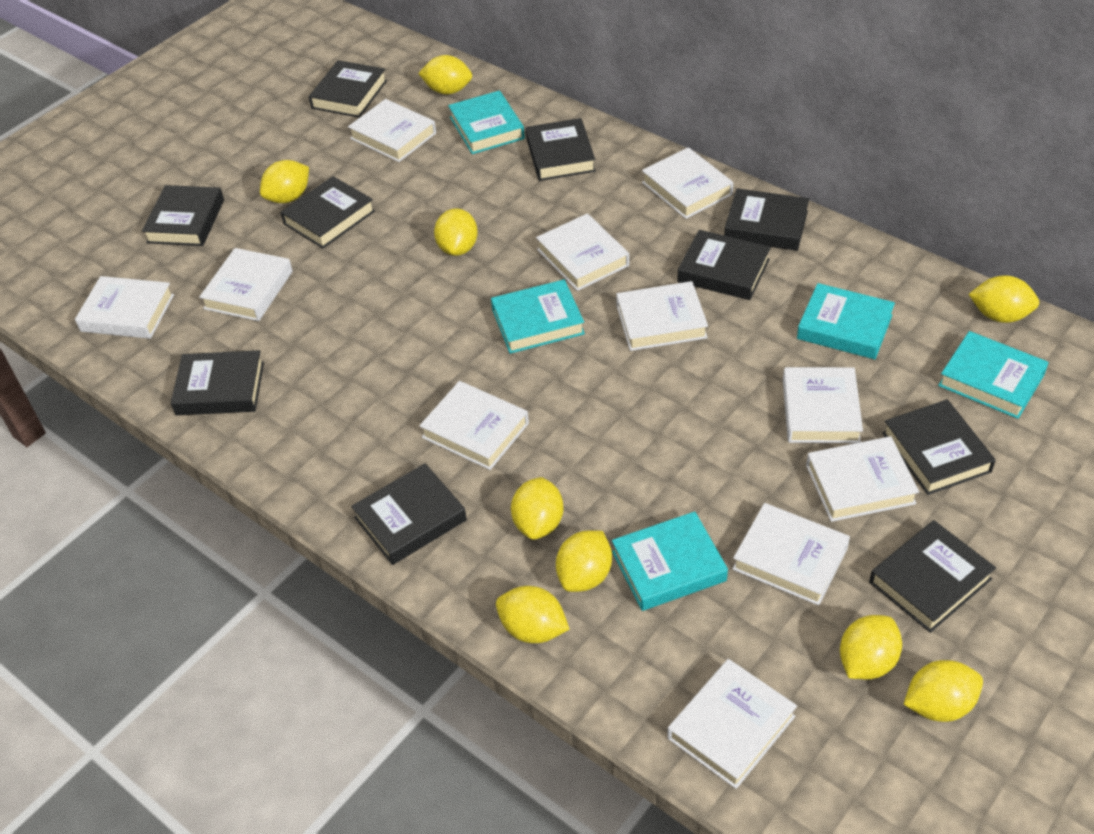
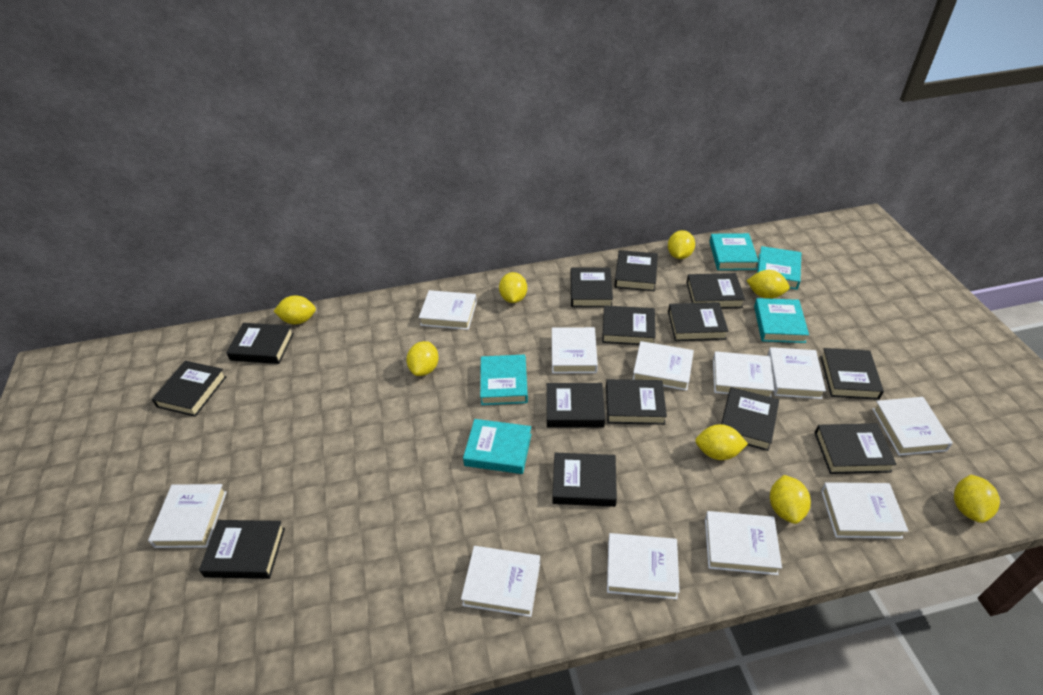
black book: 10 -> 14
yellow lemon: 9 -> 8

